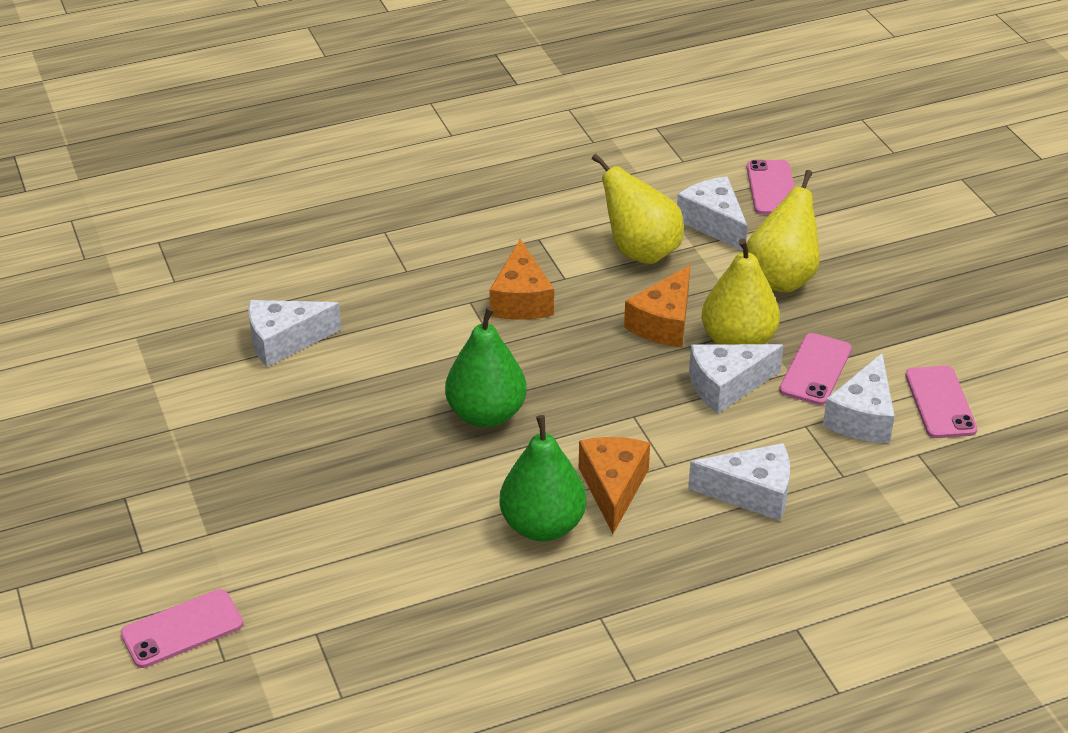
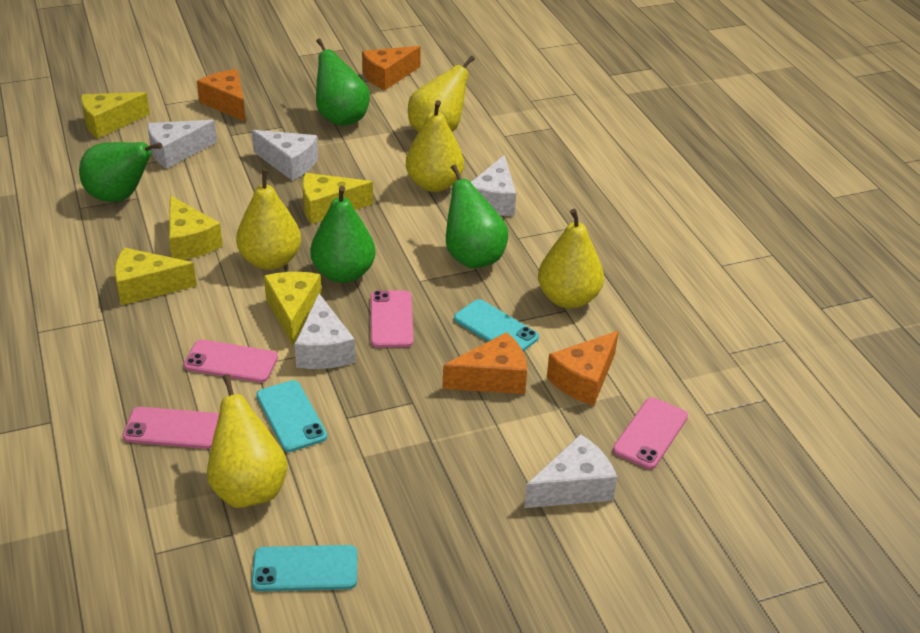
green pear: 2 -> 4
orange cheese: 3 -> 4
turquoise phone: 0 -> 3
yellow cheese: 0 -> 5
yellow pear: 3 -> 5

